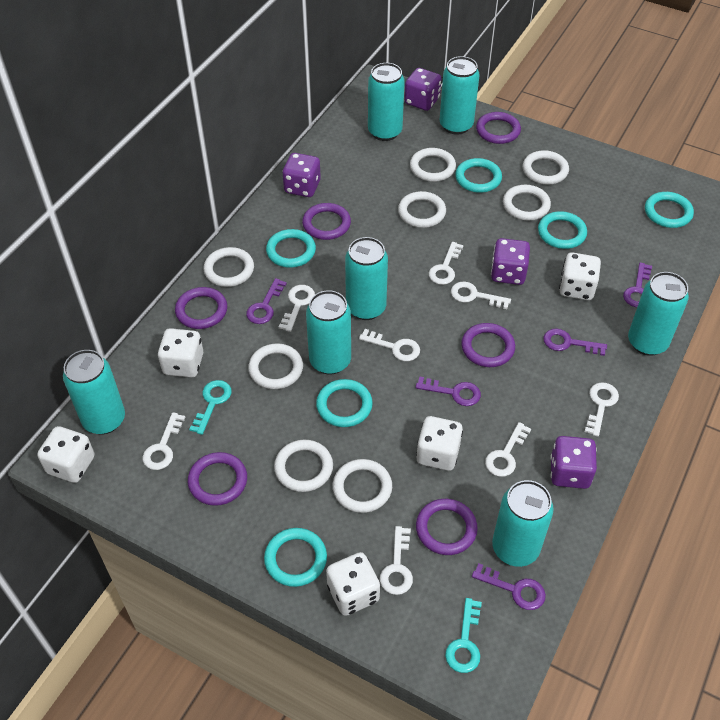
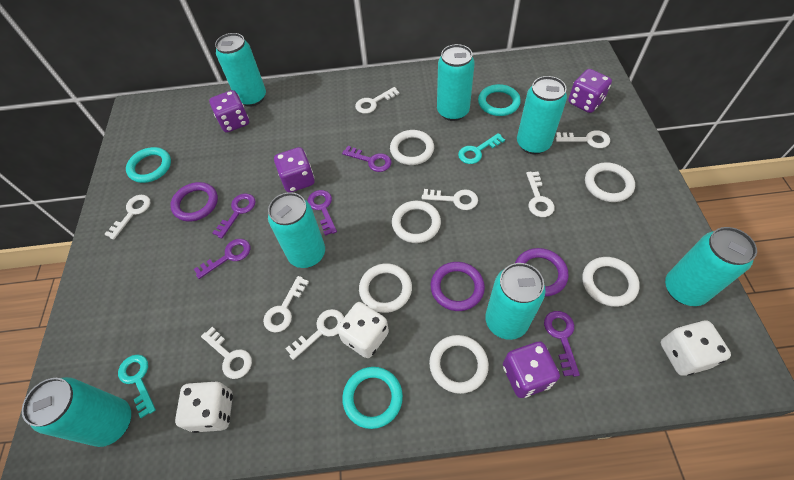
purple ring: 6 -> 3
turquoise ring: 6 -> 3
white dice: 5 -> 3
white ring: 8 -> 6

